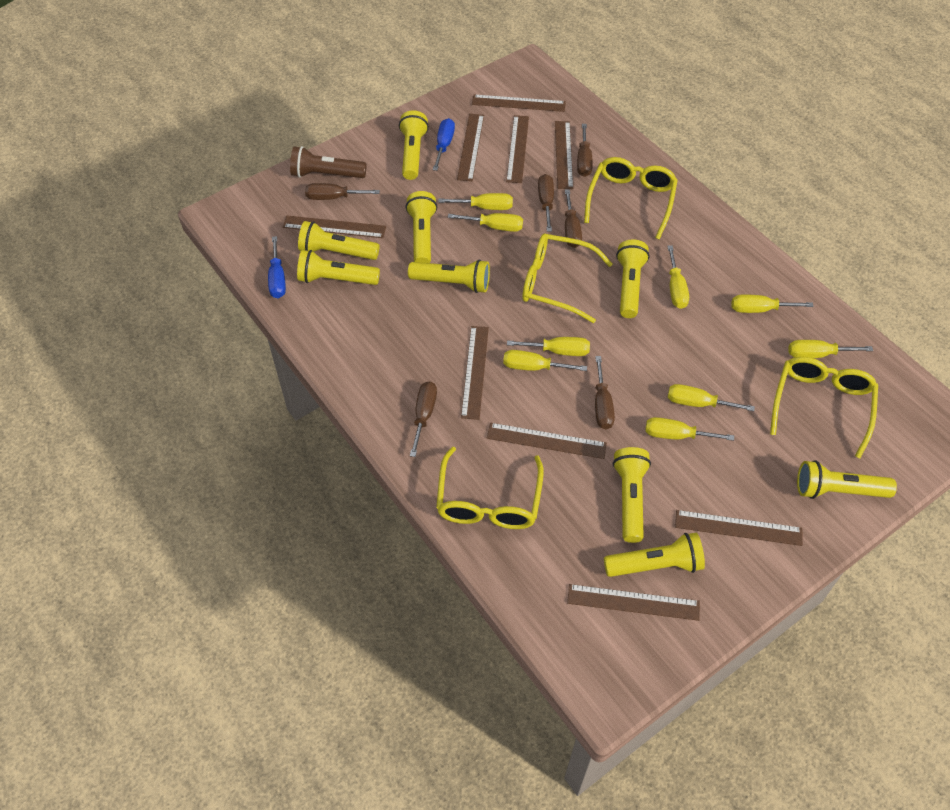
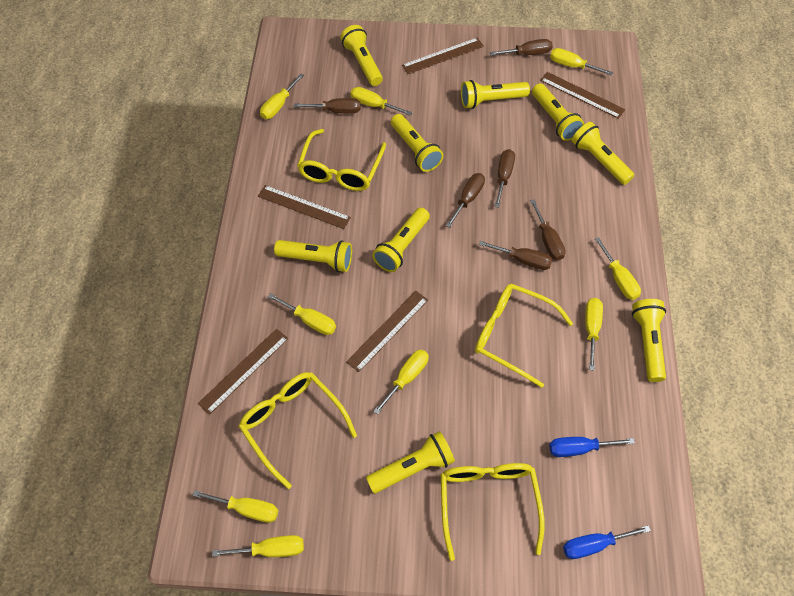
brown flashlight: 1 -> 0
brown ruler: 9 -> 5

